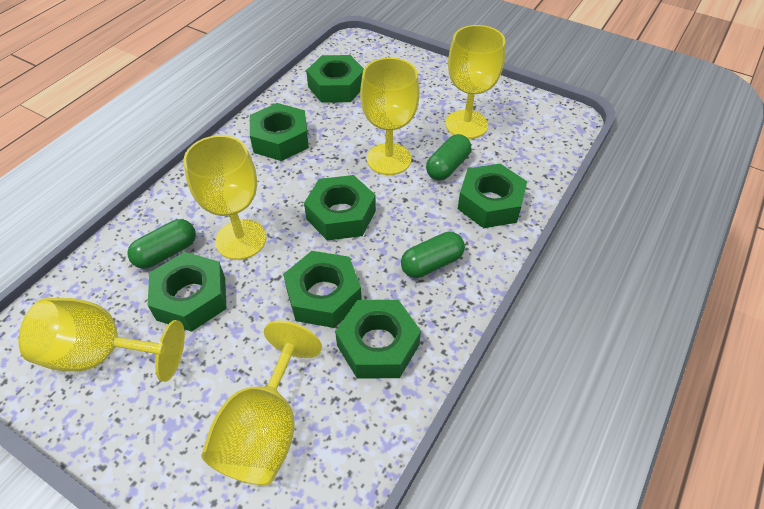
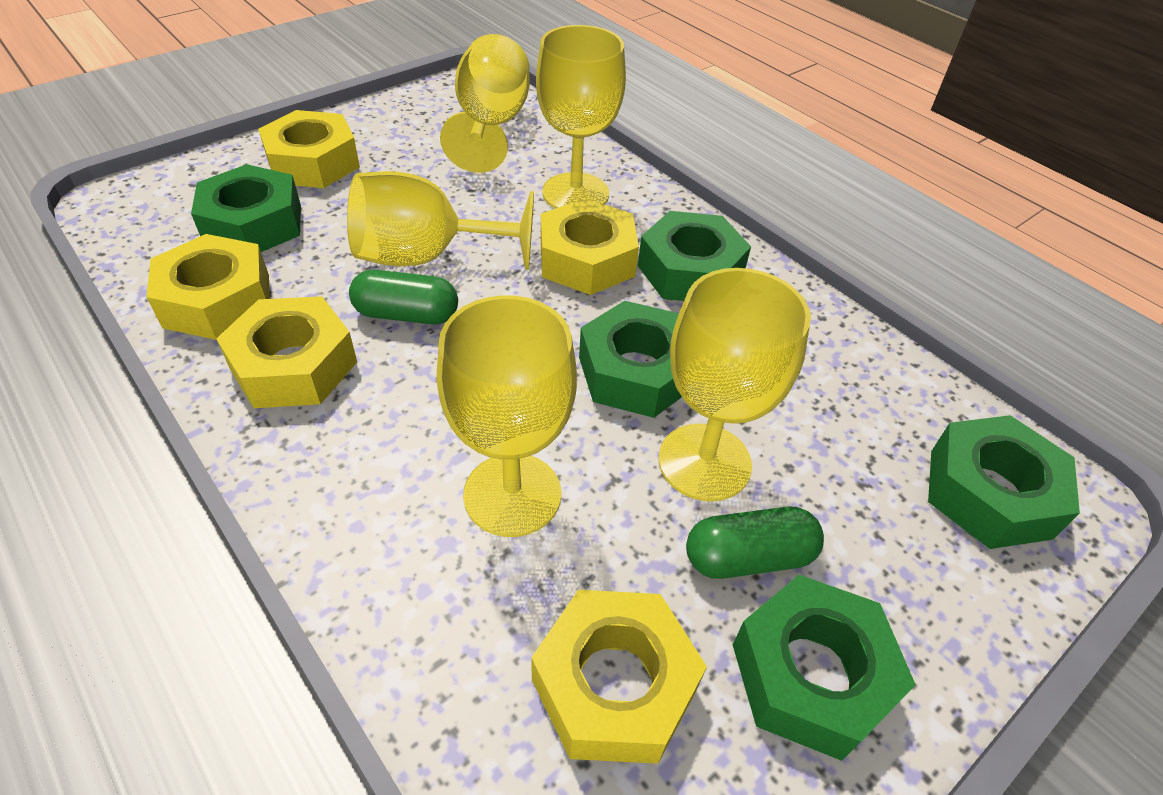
green capsule: 3 -> 2
green nut: 7 -> 5
yellow nut: 0 -> 5

